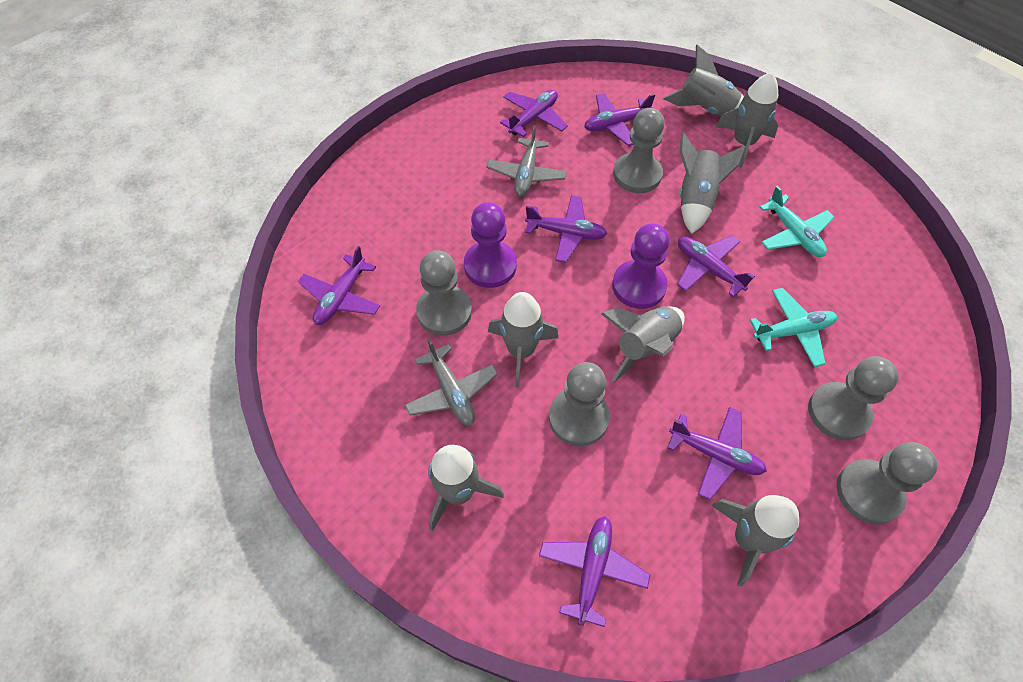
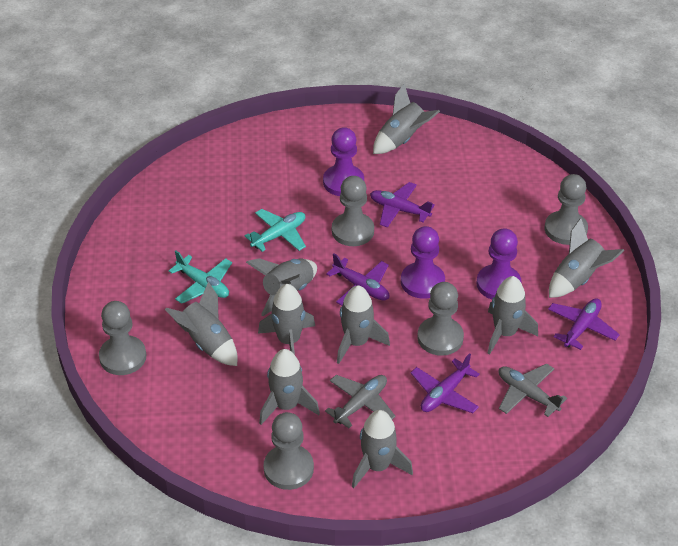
grey rocket: 7 -> 9
purple pawn: 2 -> 3
purple plane: 7 -> 4

